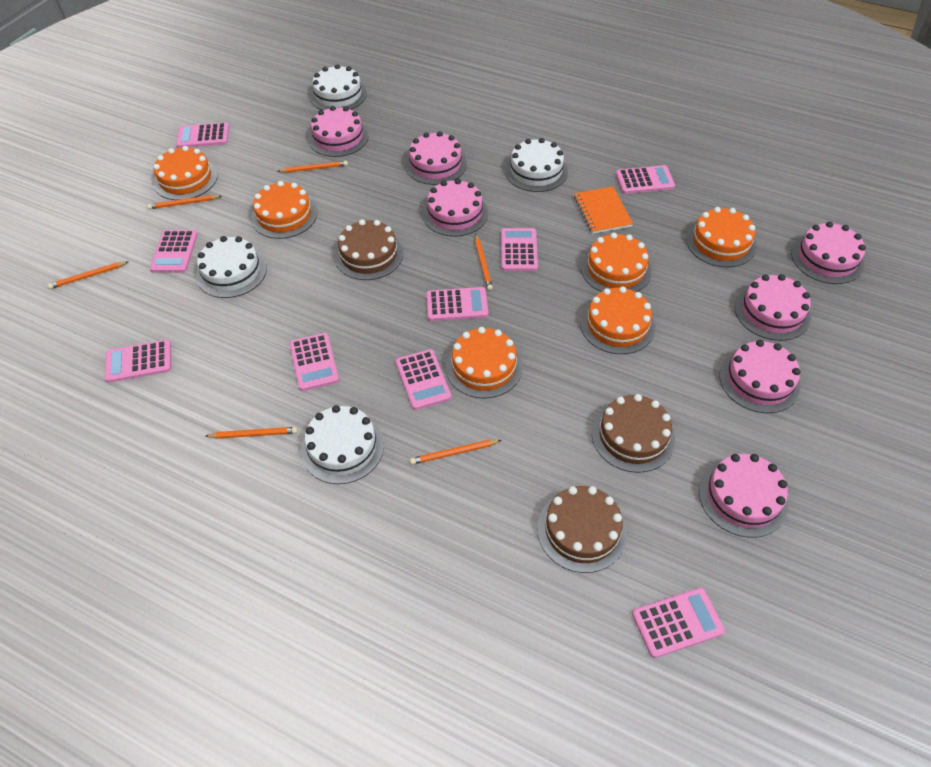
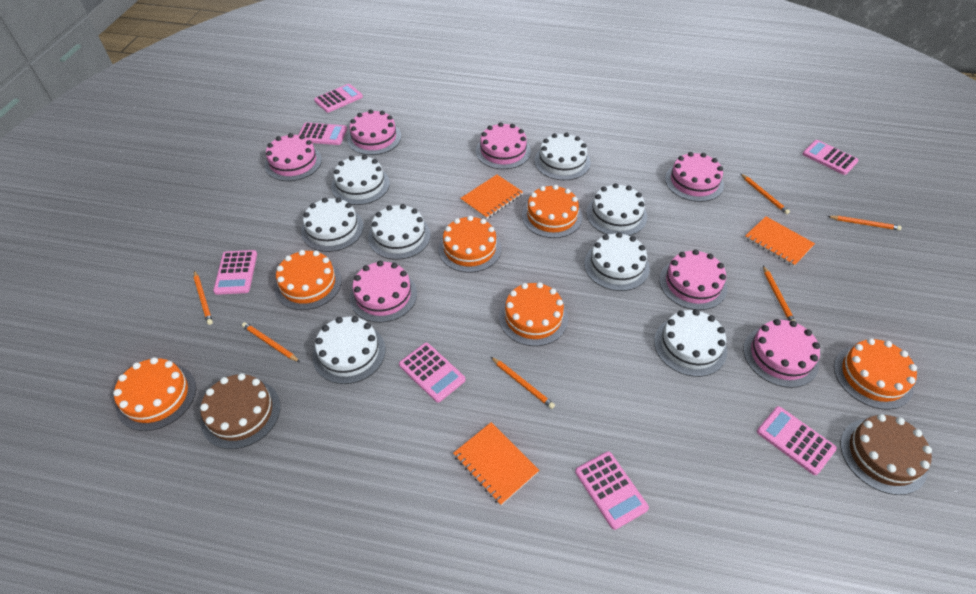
brown cake: 3 -> 2
orange notebook: 1 -> 3
pink calculator: 9 -> 7
white cake: 4 -> 8

